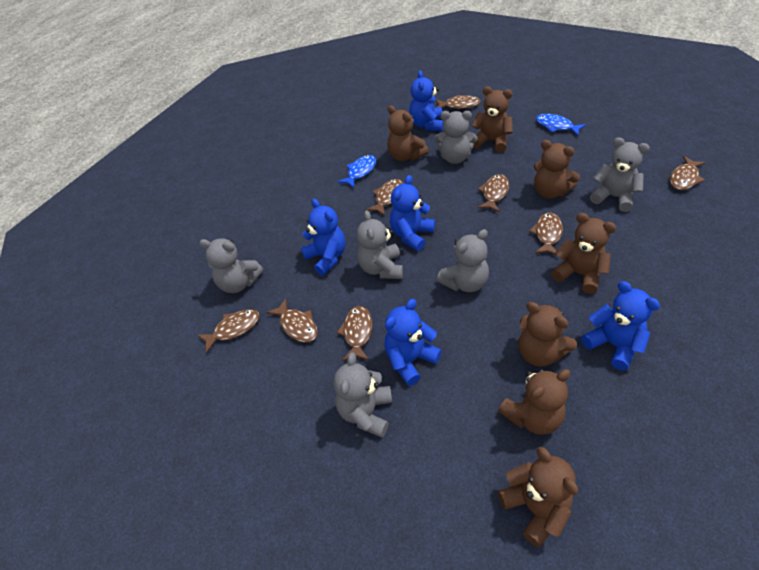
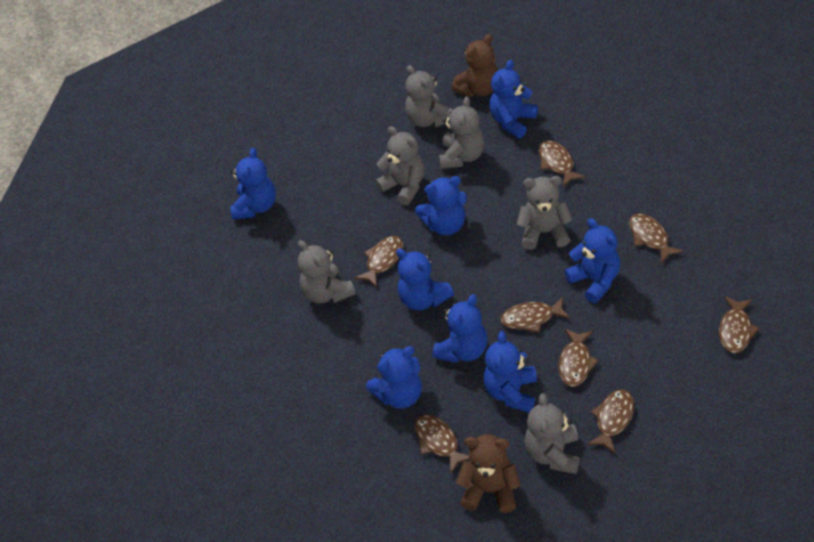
blue fish: 2 -> 0
blue teddy bear: 5 -> 8
brown teddy bear: 7 -> 2

